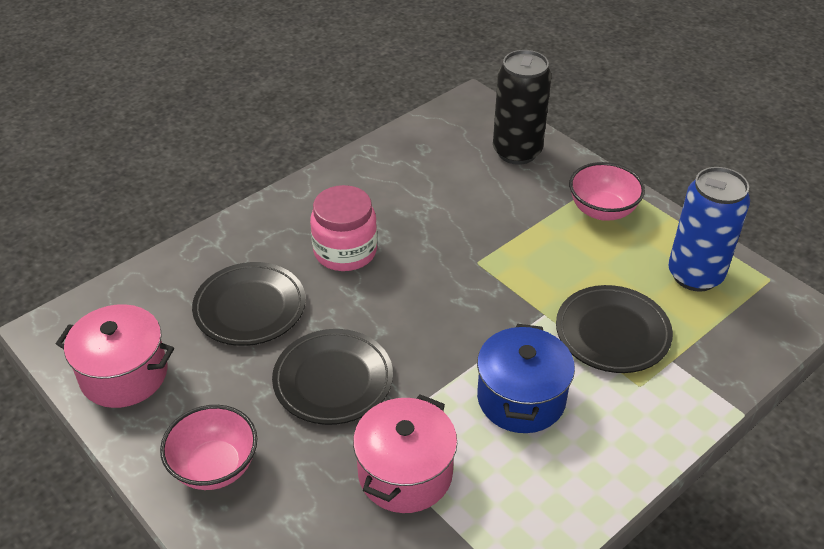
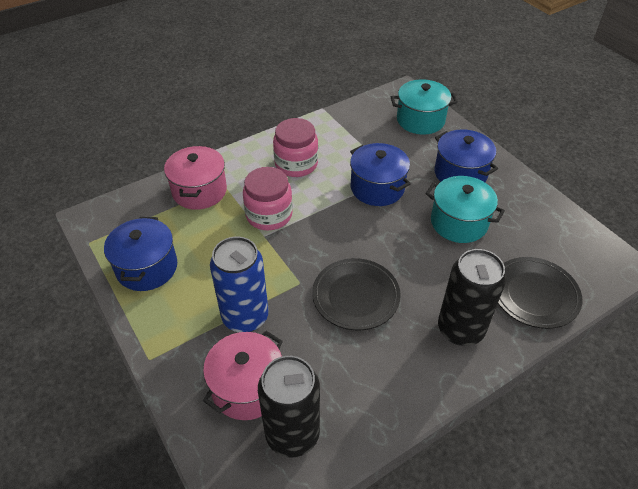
black can: 1 -> 2
black plate: 3 -> 2
blue pot: 1 -> 3
pink bowl: 2 -> 0
pink jar: 1 -> 2
turquoise pot: 0 -> 2

